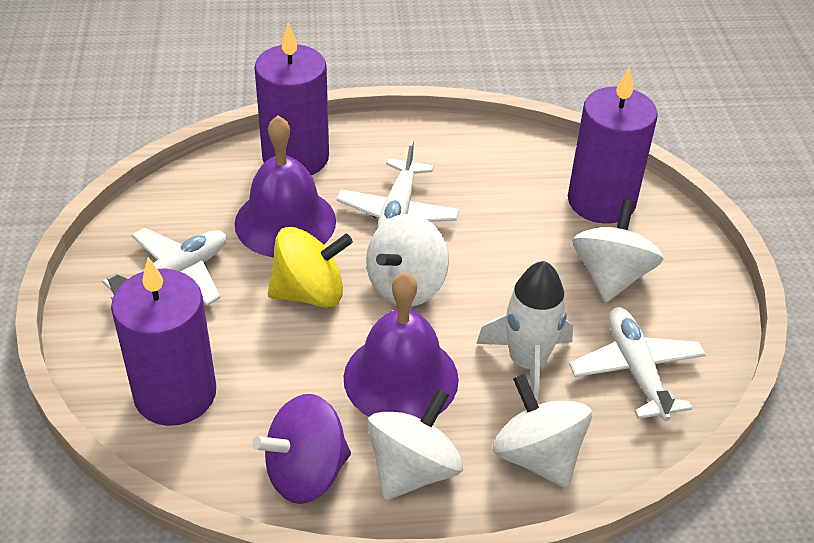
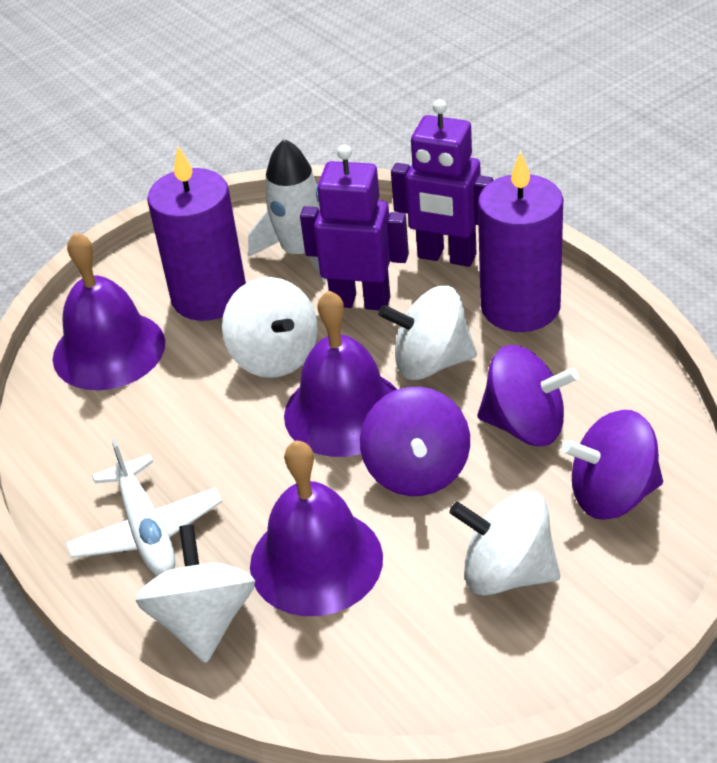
purple bell: 2 -> 3
purple candle: 3 -> 2
purple robot: 0 -> 2
purple spinning top: 1 -> 3
white plane: 3 -> 1
yellow spinning top: 1 -> 0

